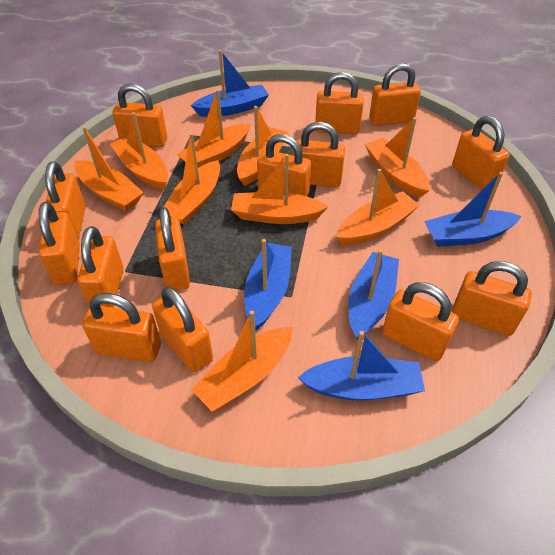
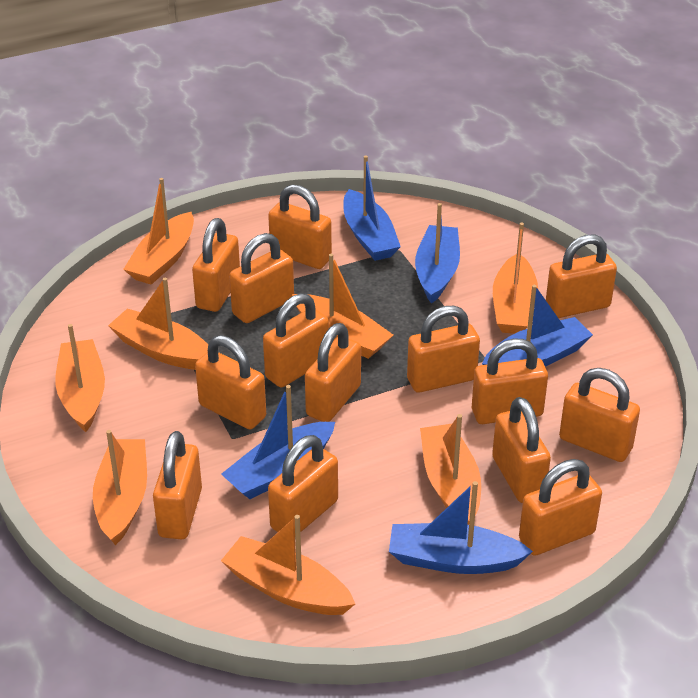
orange boat: 9 -> 8

